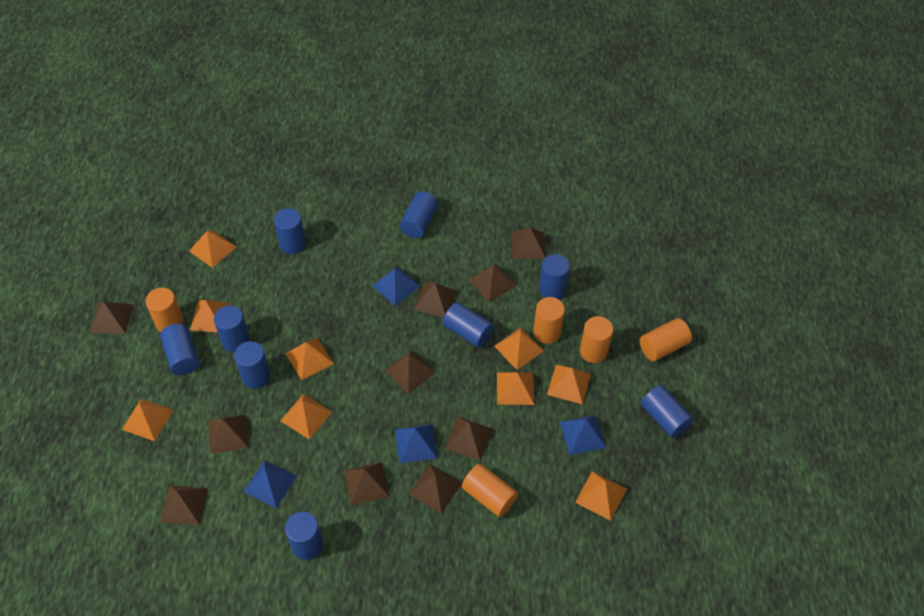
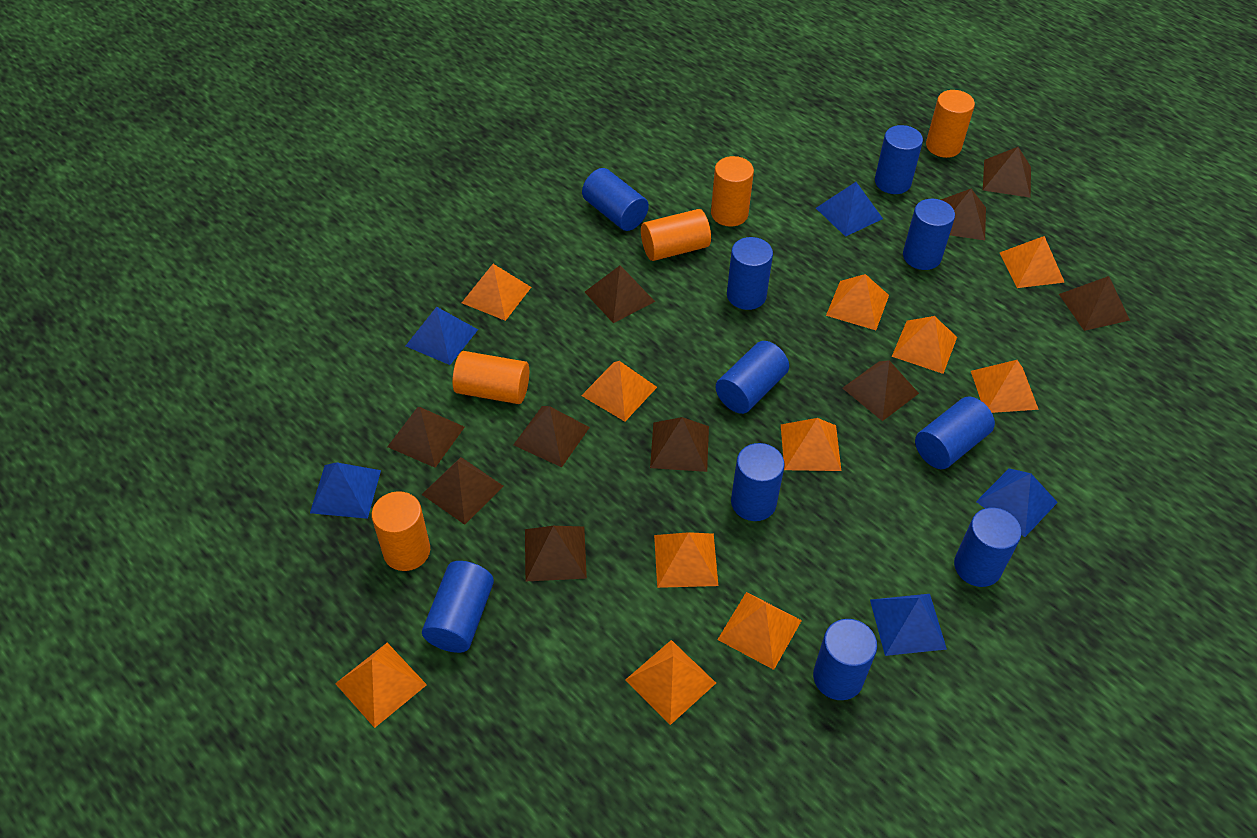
blue cylinder: 9 -> 10
blue pyramid: 4 -> 5
orange pyramid: 9 -> 11

